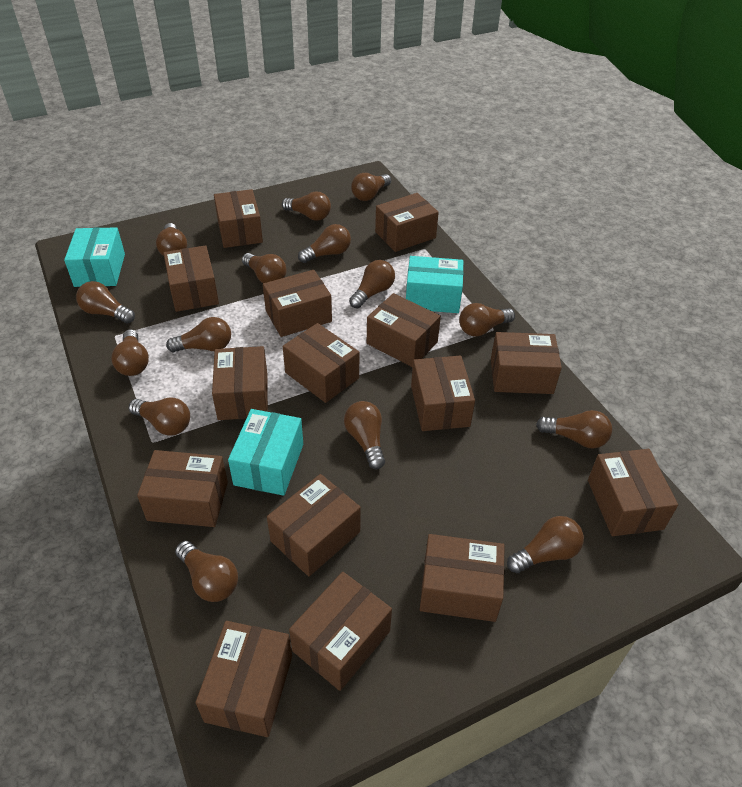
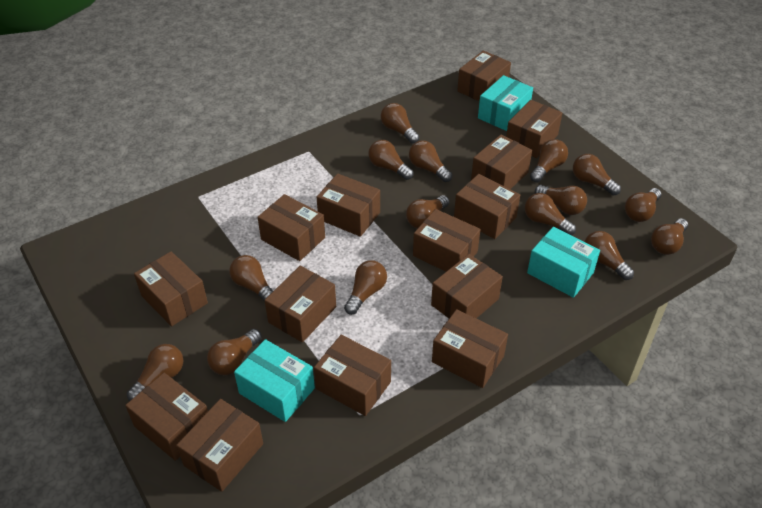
brown box: 15 -> 14

